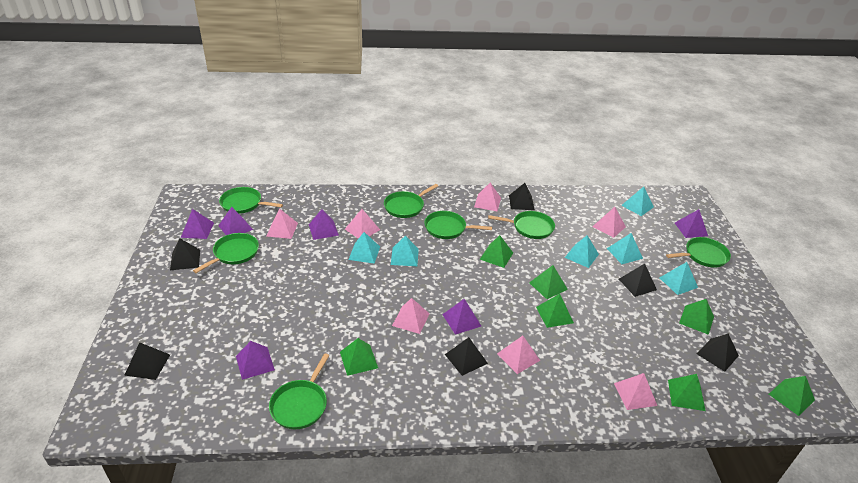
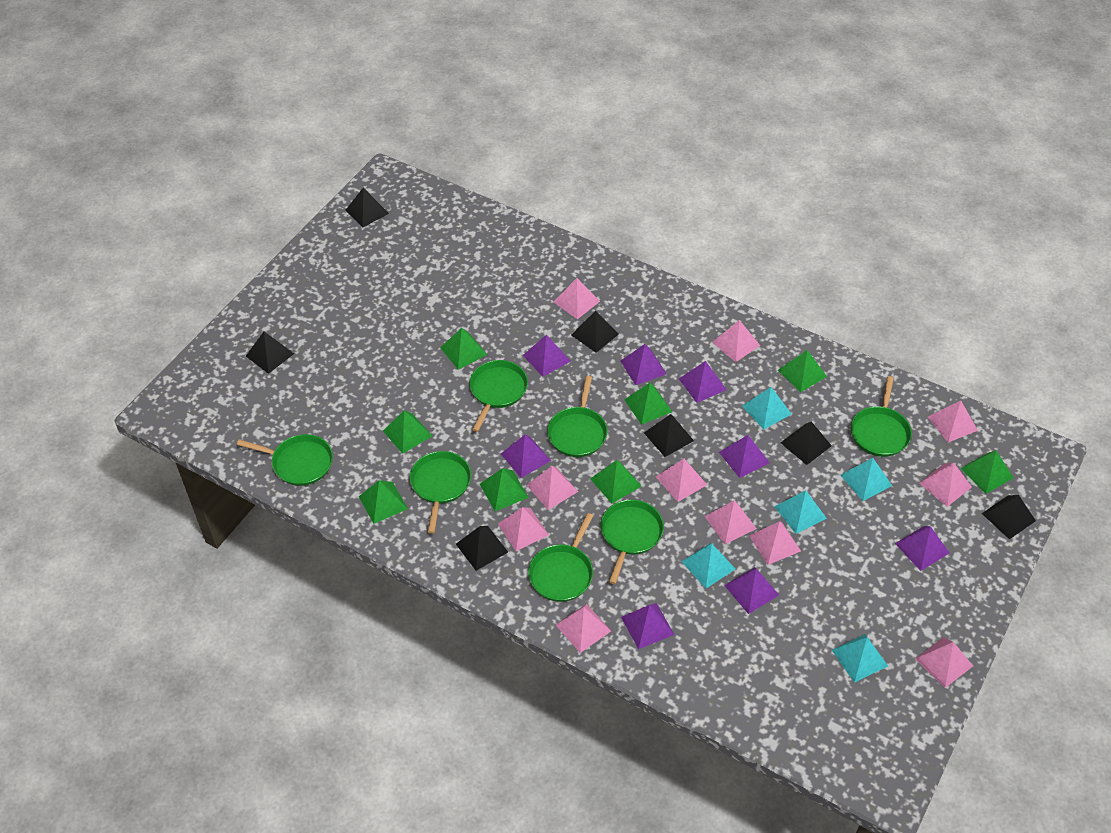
black pyramid: 6 -> 7
green pyramid: 7 -> 8
pink pyramid: 7 -> 11
purple pyramid: 6 -> 8
turquoise pyramid: 6 -> 5

